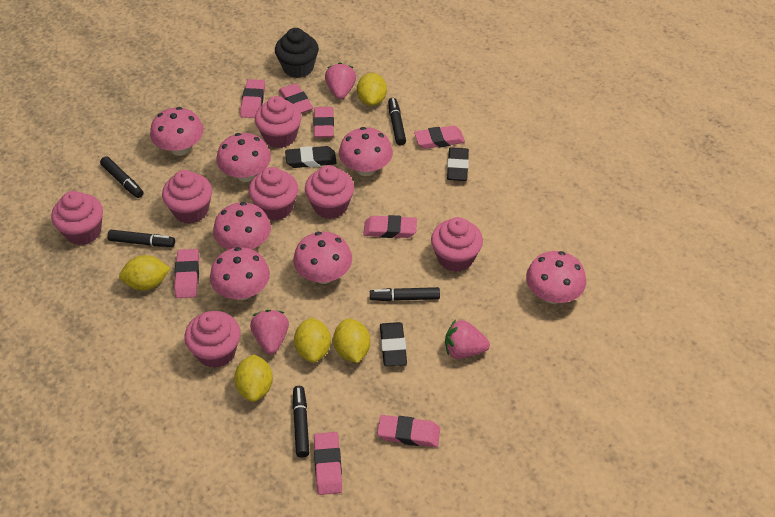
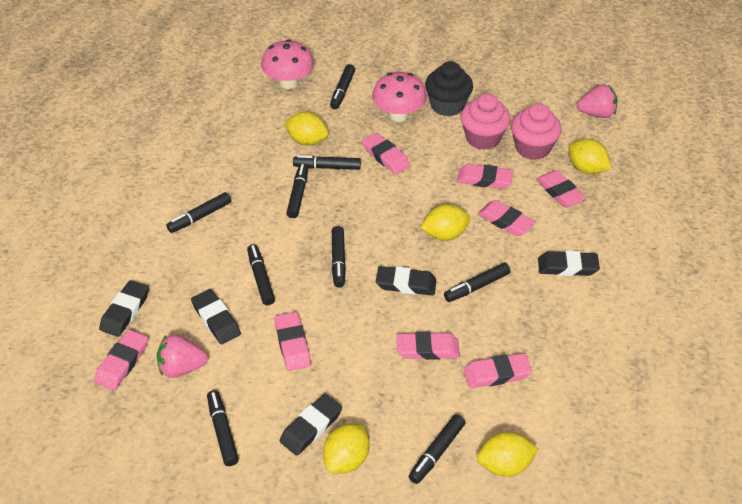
black eraser: 3 -> 5
black marker: 5 -> 9
pink cupcake: 7 -> 2
pink mushroom: 7 -> 2
pink strawberry: 3 -> 2

